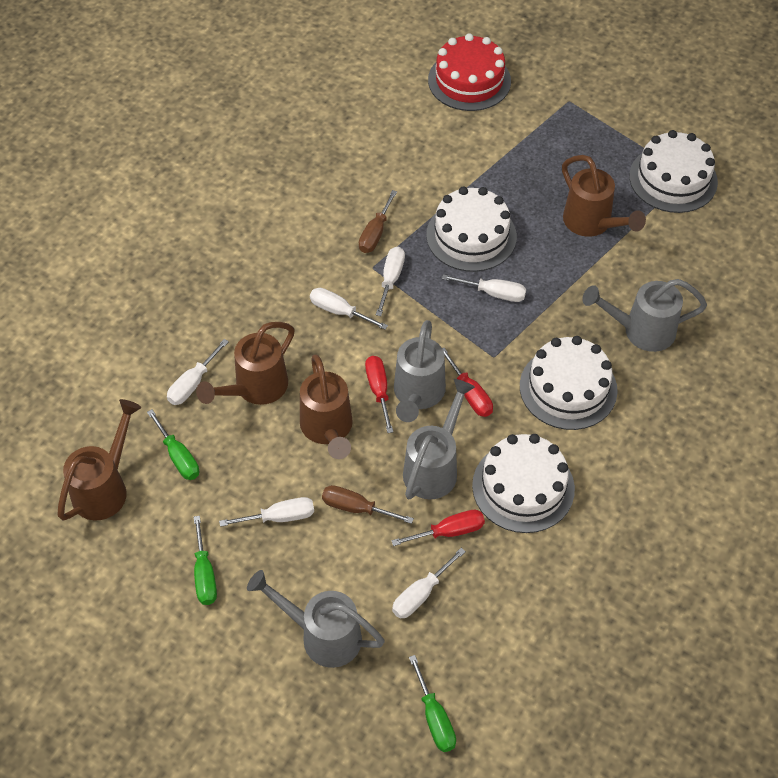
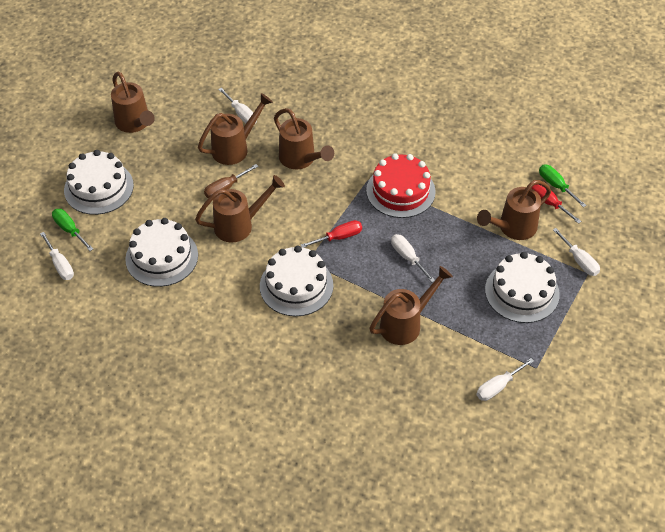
brown screwdriver: 2 -> 1
brown watering can: 4 -> 6
green screwdriver: 3 -> 2
grey watering can: 4 -> 0
red screwdriver: 3 -> 2
white screwdriver: 6 -> 5

